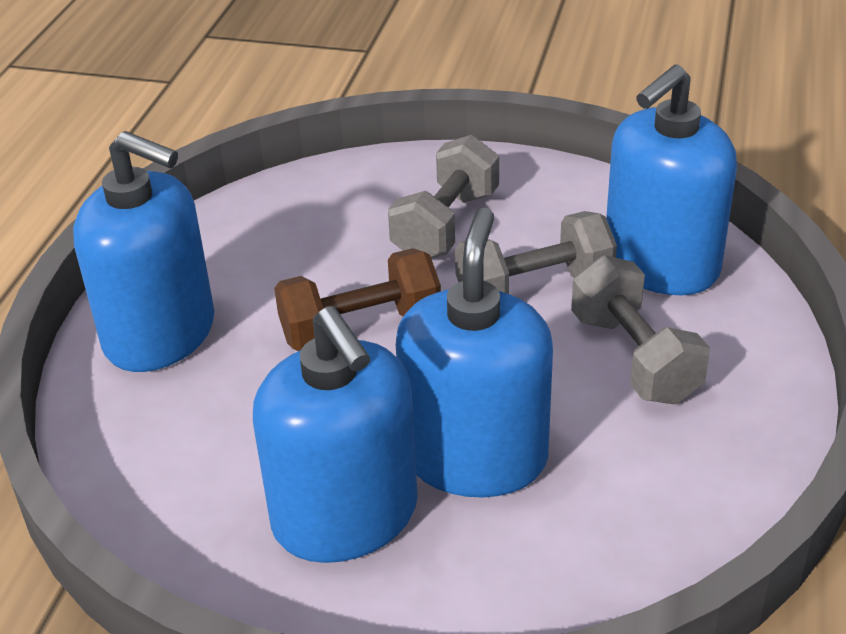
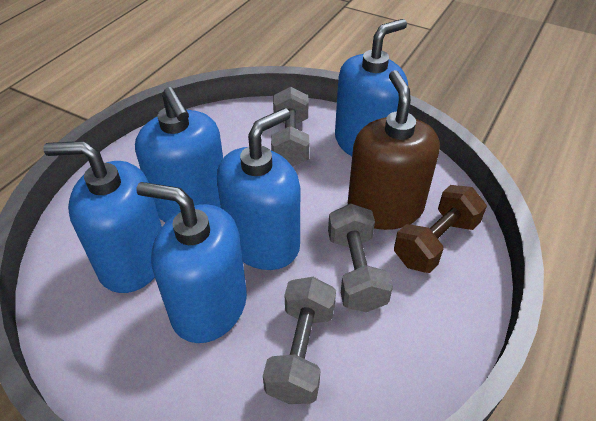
blue soap dispenser: 4 -> 5
brown soap dispenser: 0 -> 1

